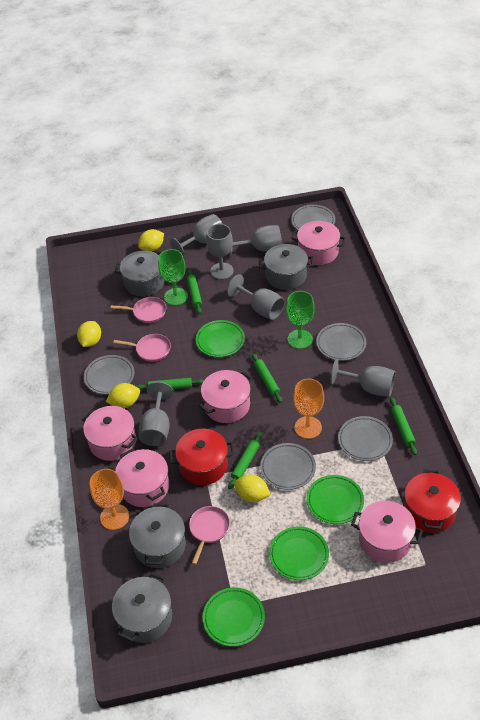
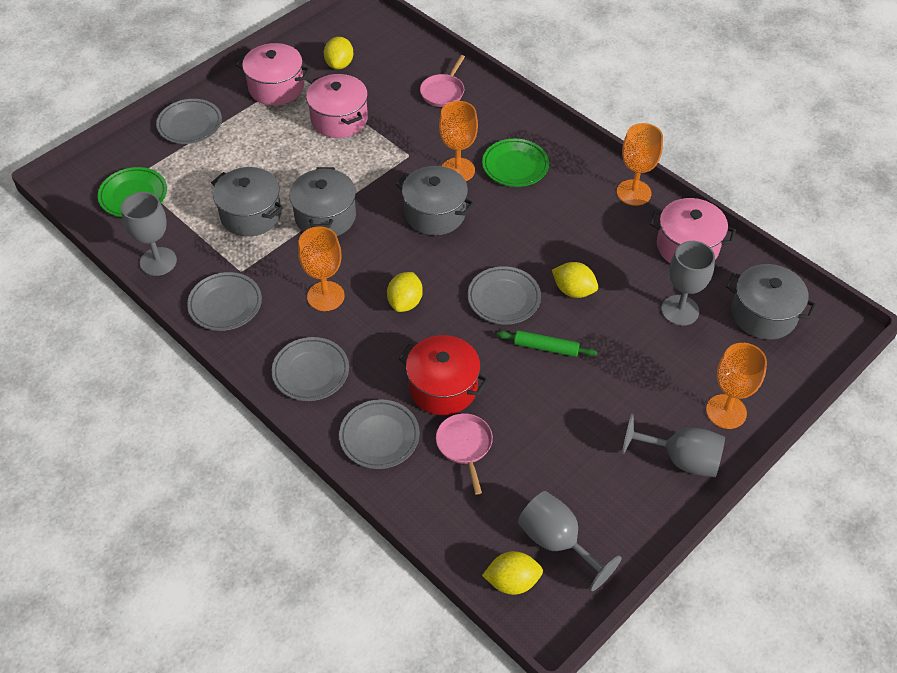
green goblet: 2 -> 0
green plate: 4 -> 2
green rolling pin: 5 -> 1
grey goblet: 6 -> 4
orange goblet: 2 -> 4
pink pan: 3 -> 2
pink pot: 5 -> 3
red pot: 2 -> 1

